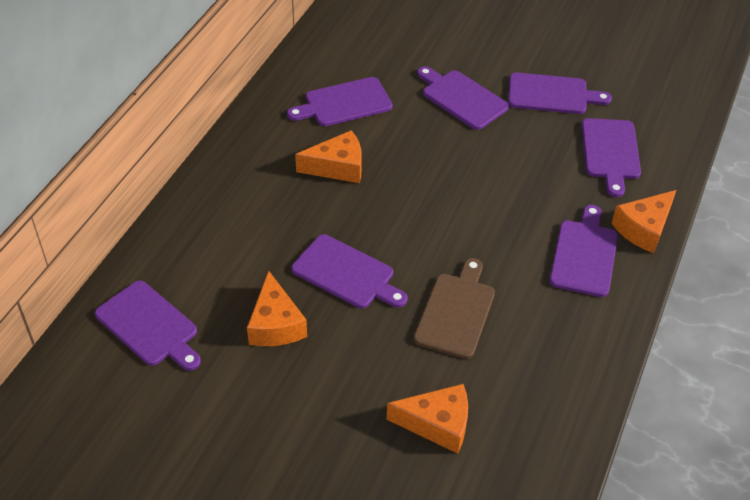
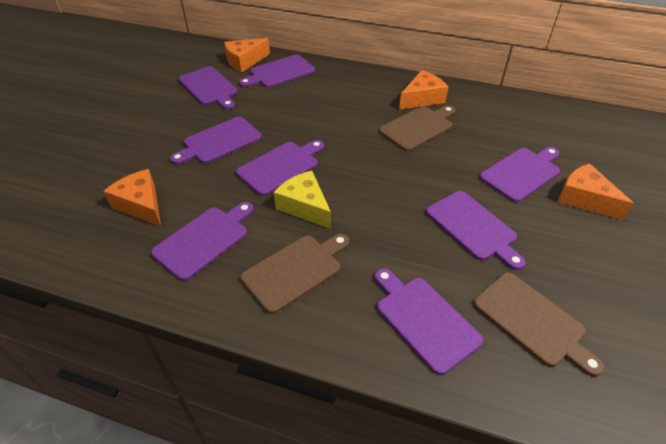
brown cutting board: 1 -> 3
purple cutting board: 7 -> 8
yellow cheese: 0 -> 1

